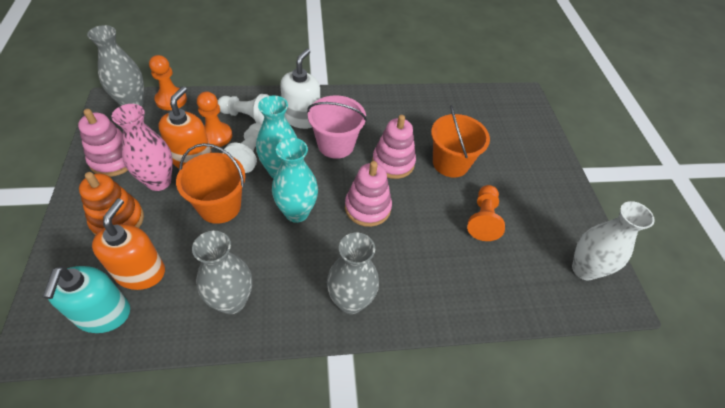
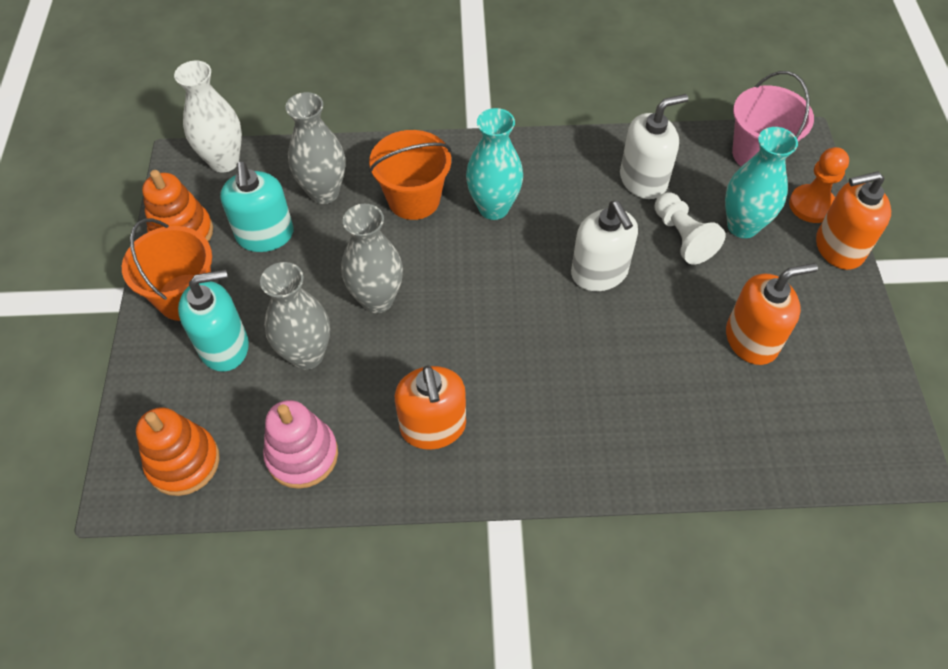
orange pawn: 3 -> 1
orange soap dispenser: 2 -> 3
orange stacking toy: 1 -> 2
pink stacking toy: 3 -> 1
pink vase: 1 -> 0
turquoise soap dispenser: 1 -> 2
white pawn: 2 -> 1
white soap dispenser: 1 -> 2

